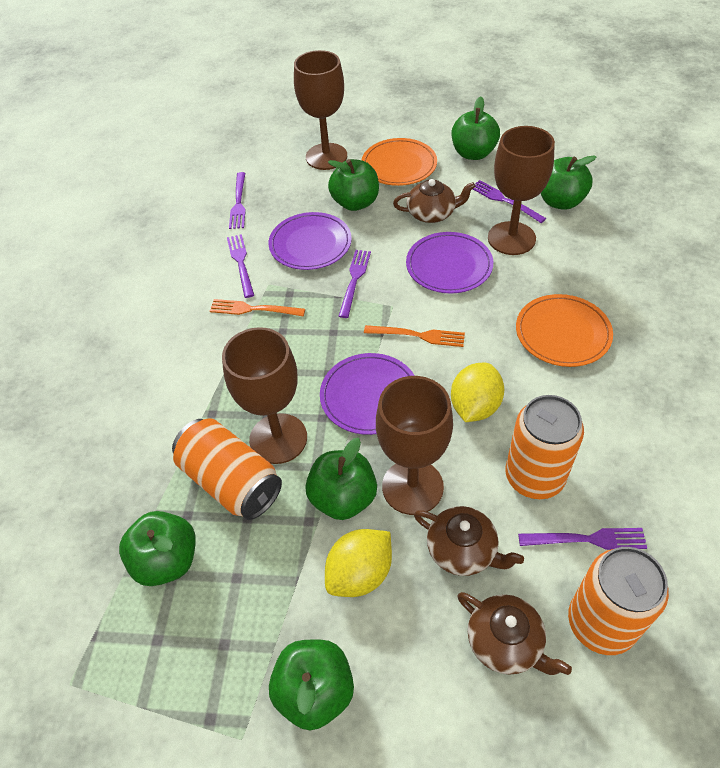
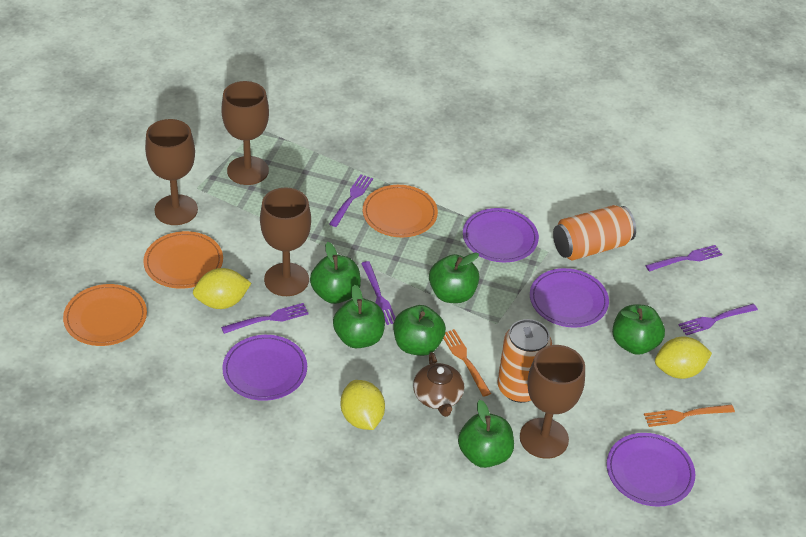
brown teapot: 3 -> 1
orange can: 3 -> 2
orange plate: 2 -> 3
purple plate: 3 -> 4
yellow lemon: 2 -> 3

